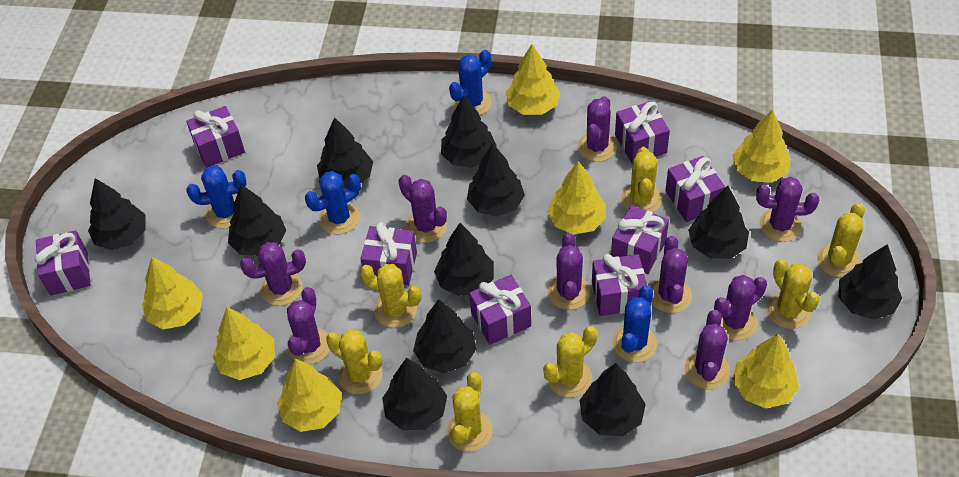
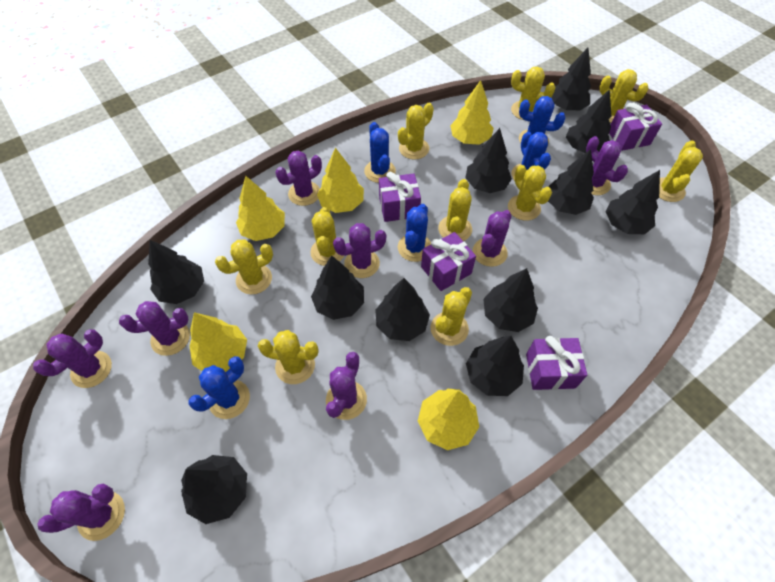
blue cactus: 4 -> 5
purple cactus: 9 -> 8
purple gift: 8 -> 4
yellow cactus: 7 -> 10
yellow tree: 7 -> 5

